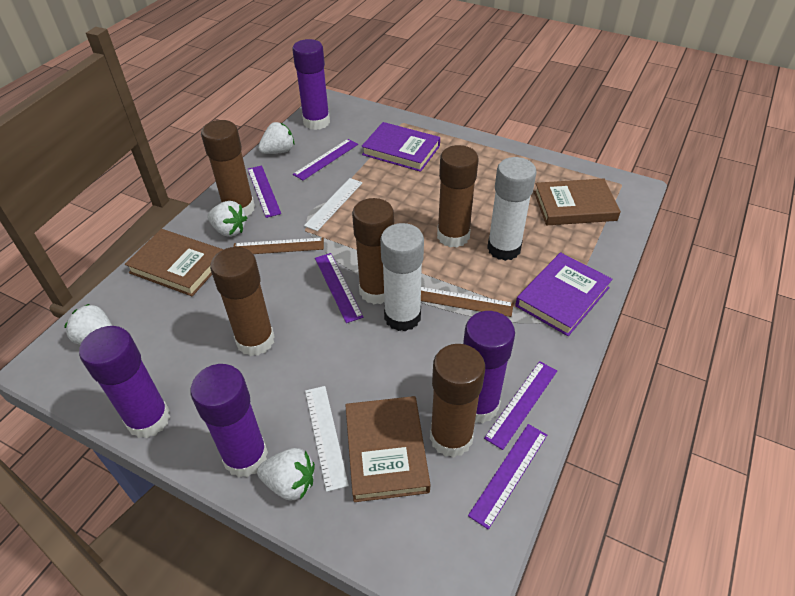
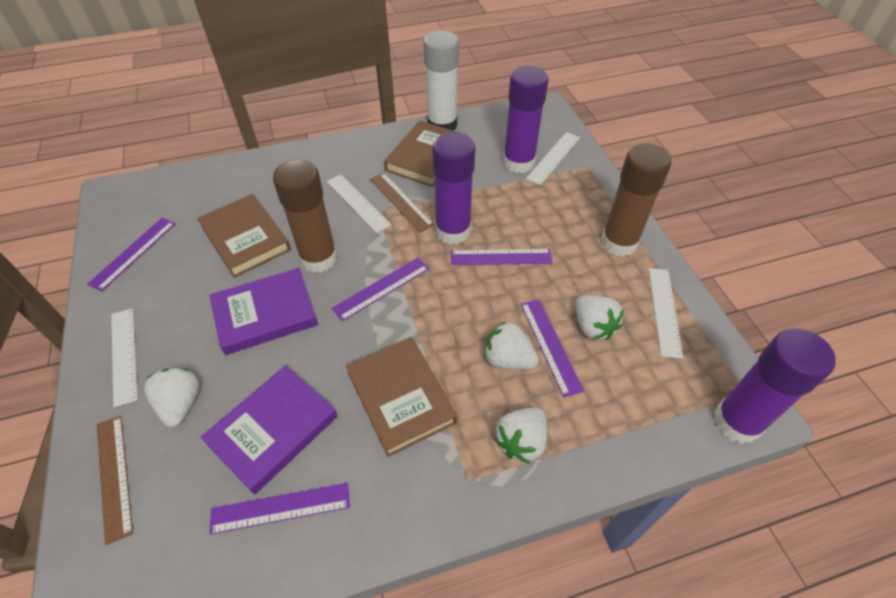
brown glue stick: 5 -> 2
purple glue stick: 4 -> 3
white glue stick: 2 -> 1
white ruler: 2 -> 4

